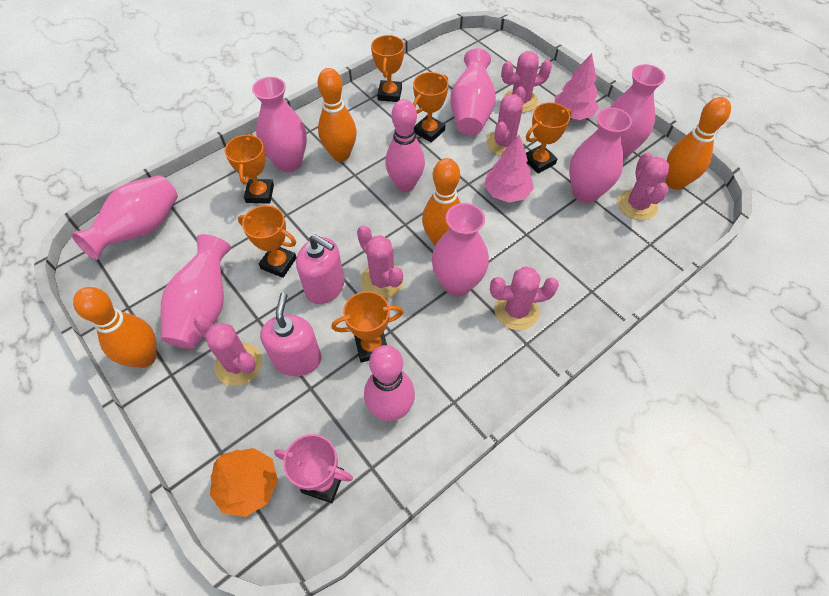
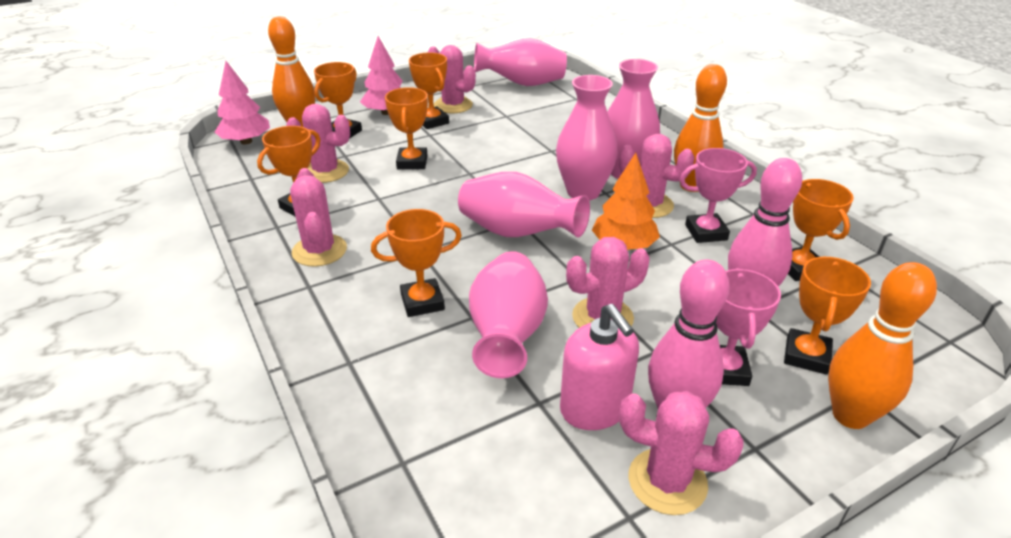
orange bowling pin: 4 -> 3
orange trophy: 6 -> 7
pink soap dispenser: 2 -> 1
pink trophy: 1 -> 2
pink vase: 7 -> 5

